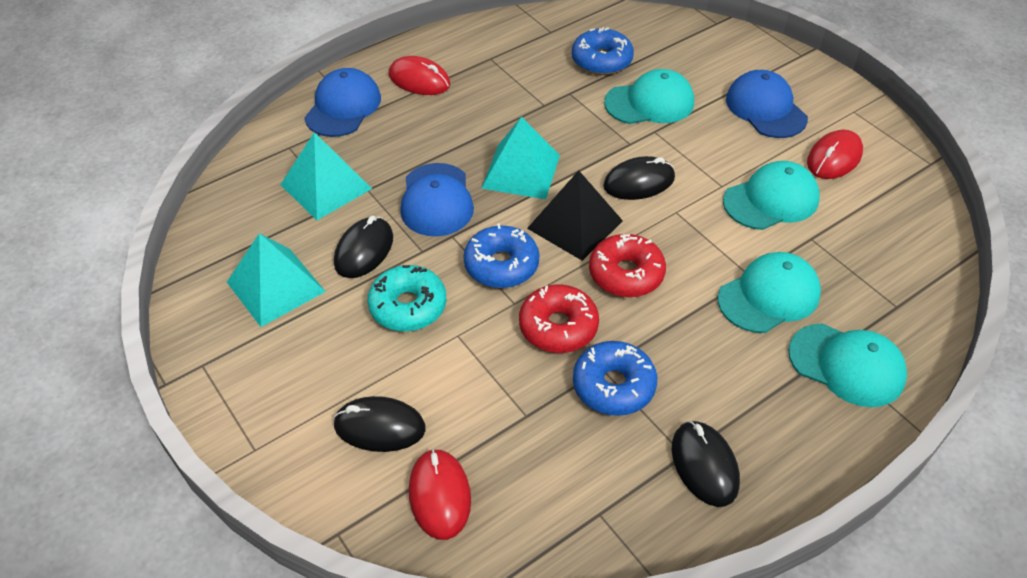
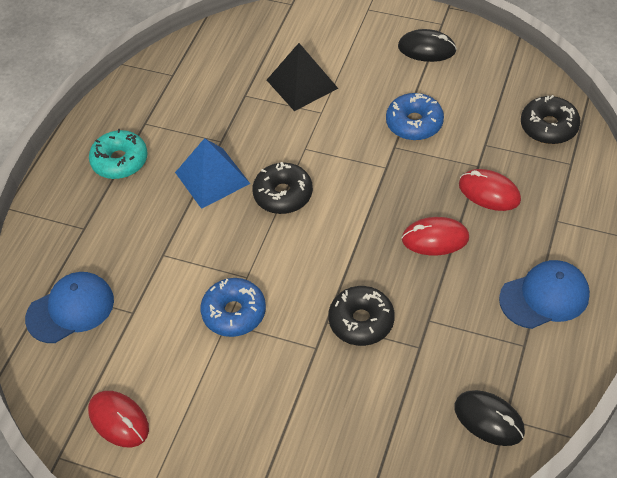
black donut: 0 -> 3
black mouse: 4 -> 2
blue cap: 3 -> 2
blue donut: 3 -> 2
blue pyramid: 0 -> 1
red donut: 2 -> 0
turquoise cap: 4 -> 0
turquoise pyramid: 3 -> 0

